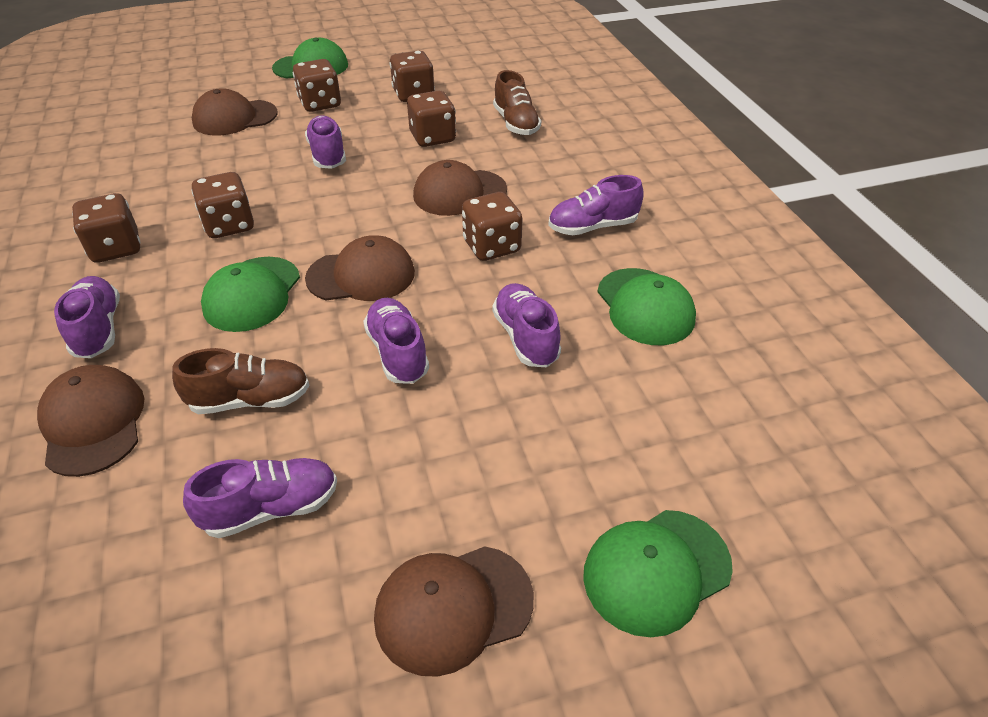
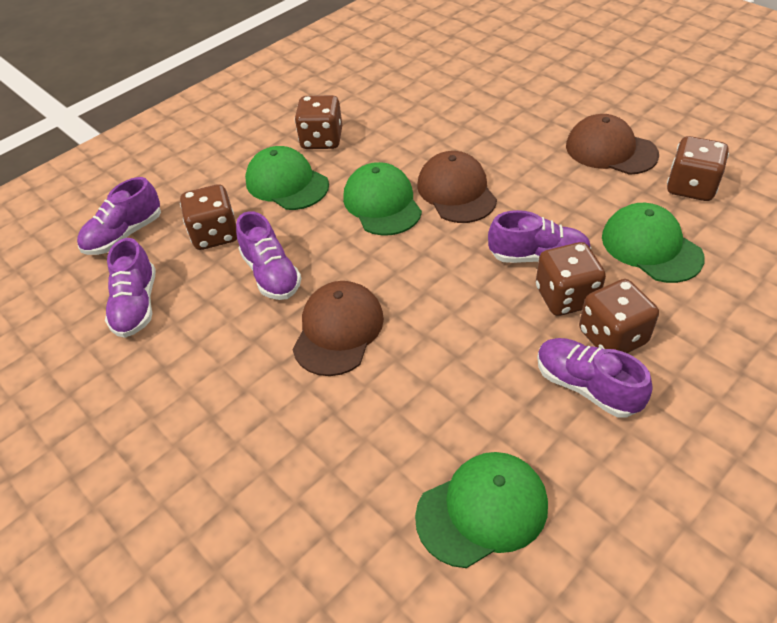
brown cap: 5 -> 3
brown dice: 6 -> 5
brown shoe: 2 -> 0
purple shoe: 6 -> 5

